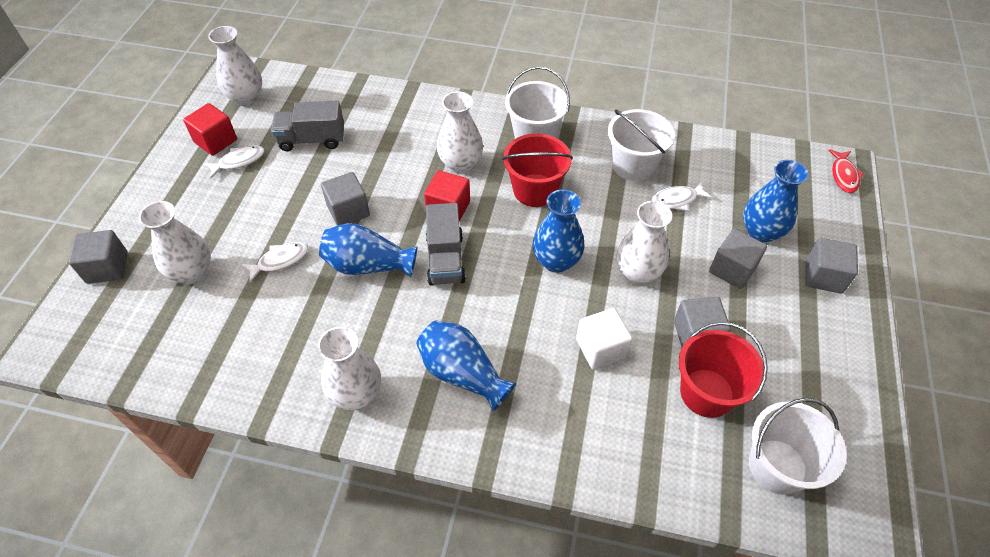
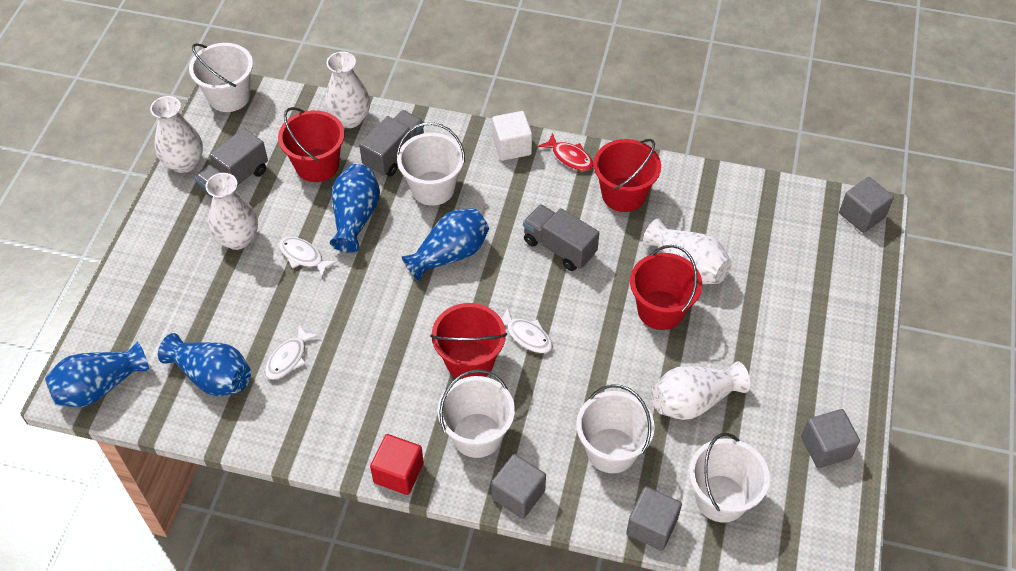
grey cube: 5 -> 4
grey truck: 2 -> 3
red bucket: 2 -> 4
red cube: 2 -> 1
white bucket: 3 -> 5

